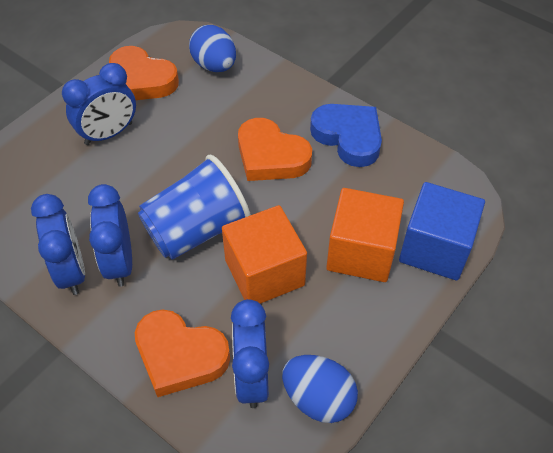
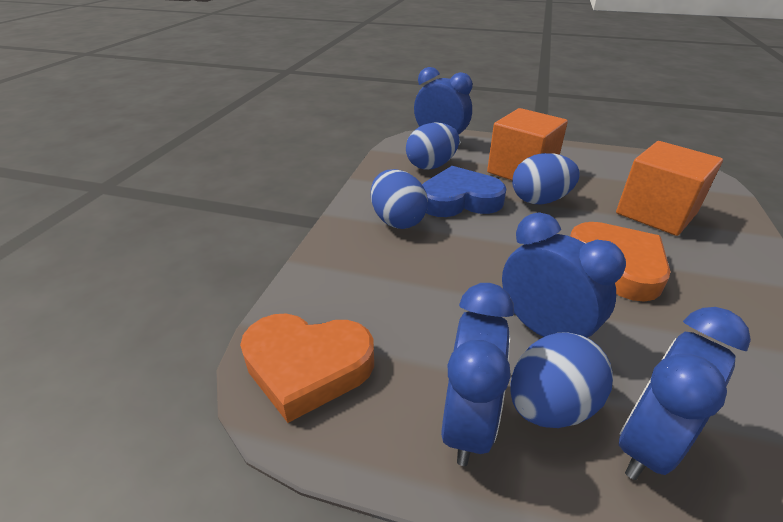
blue cube: 1 -> 0
blue cup: 1 -> 0
blue egg: 2 -> 4
orange heart: 3 -> 2

